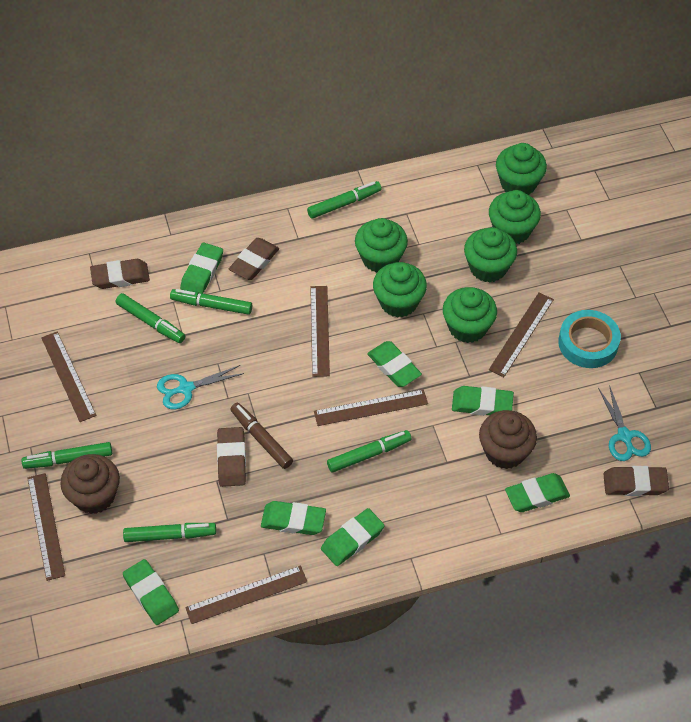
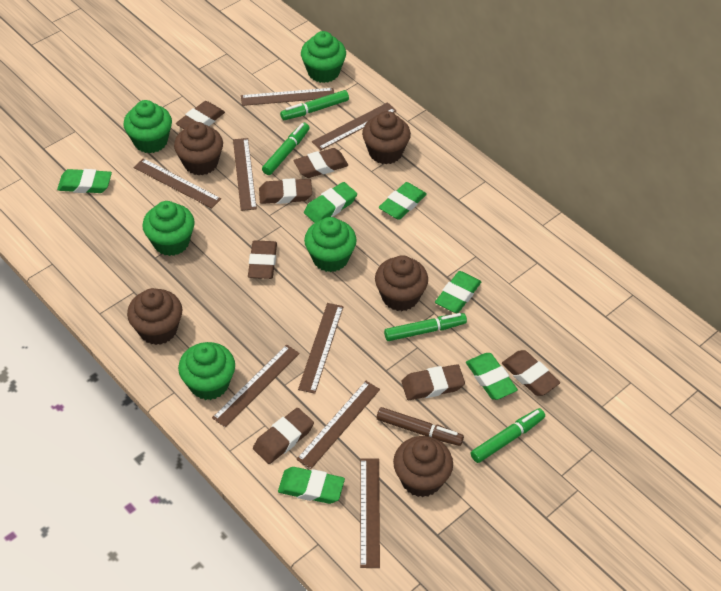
brown cupcake: 2 -> 5
brown eraser: 4 -> 7
brown ruler: 6 -> 8
green cupcake: 6 -> 5
green eraser: 7 -> 6
green marker: 6 -> 4
turquoise scissors: 2 -> 0
turquoise tape: 1 -> 0

